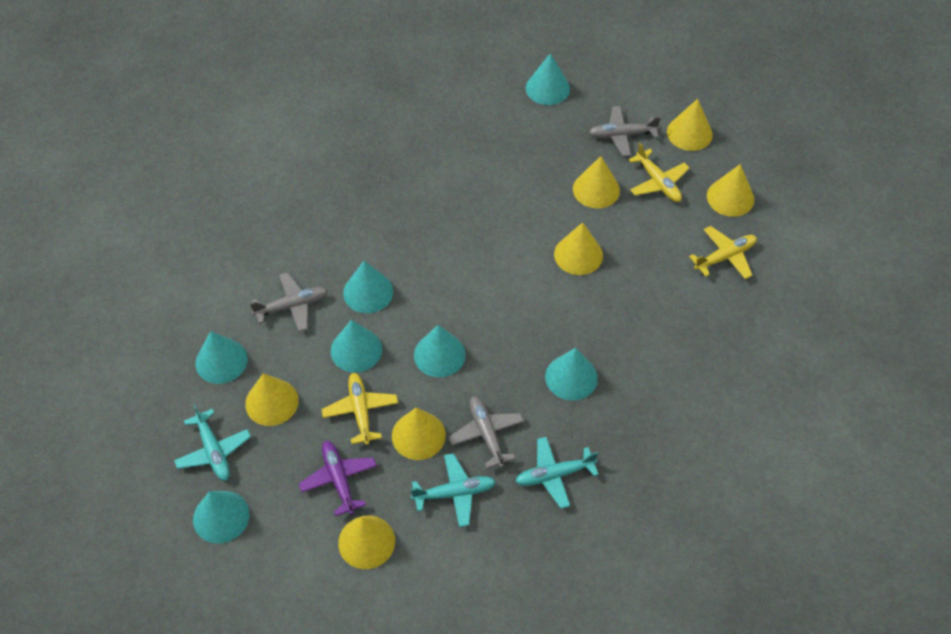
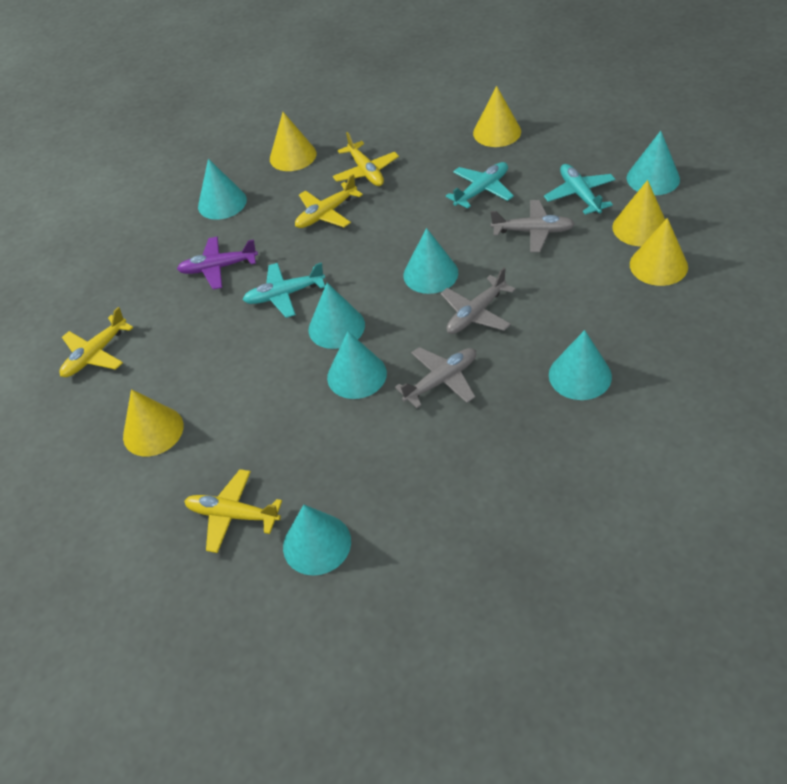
yellow cone: 7 -> 5
yellow plane: 3 -> 4

